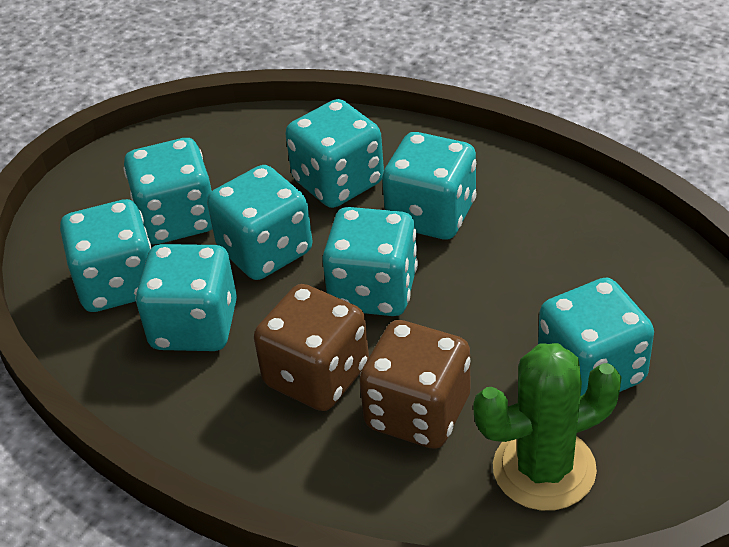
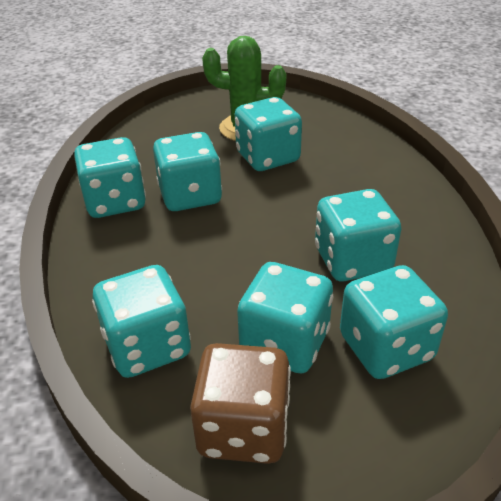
brown dice: 2 -> 1
turquoise dice: 8 -> 7

